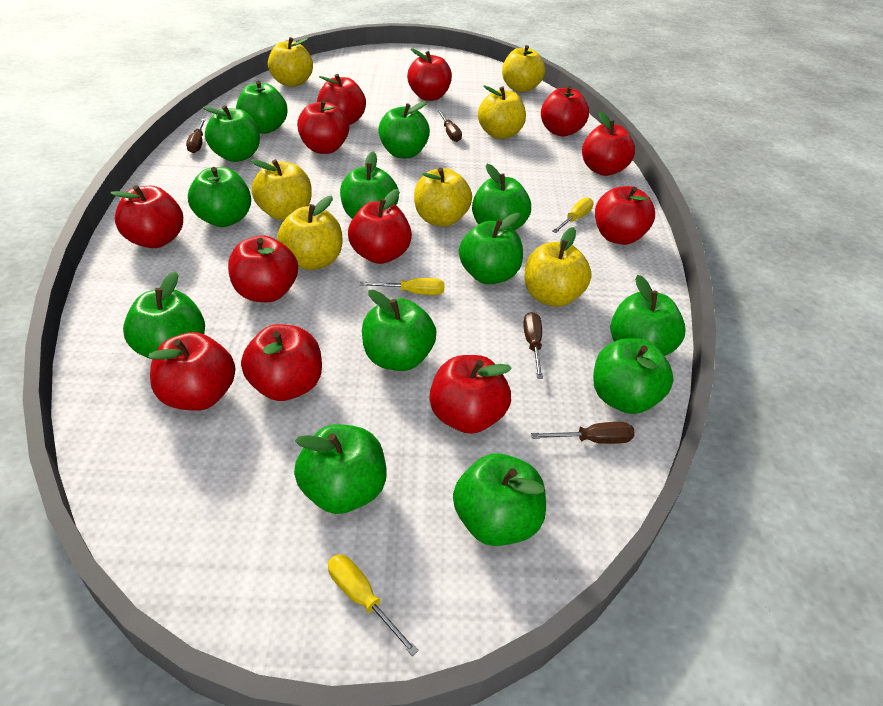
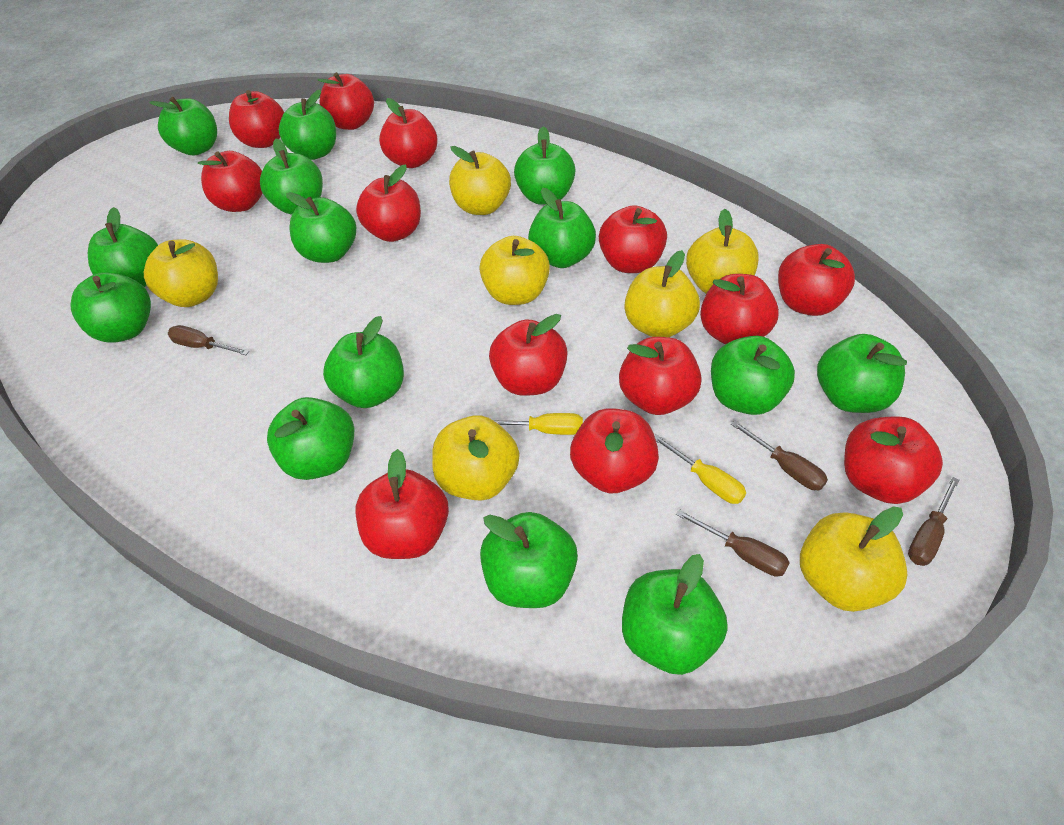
green apple: 13 -> 14
red apple: 12 -> 13
yellow screwdriver: 3 -> 2

